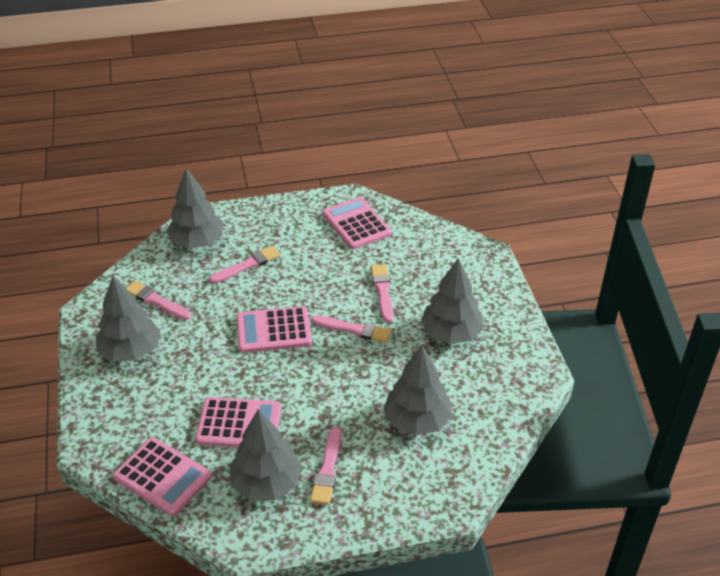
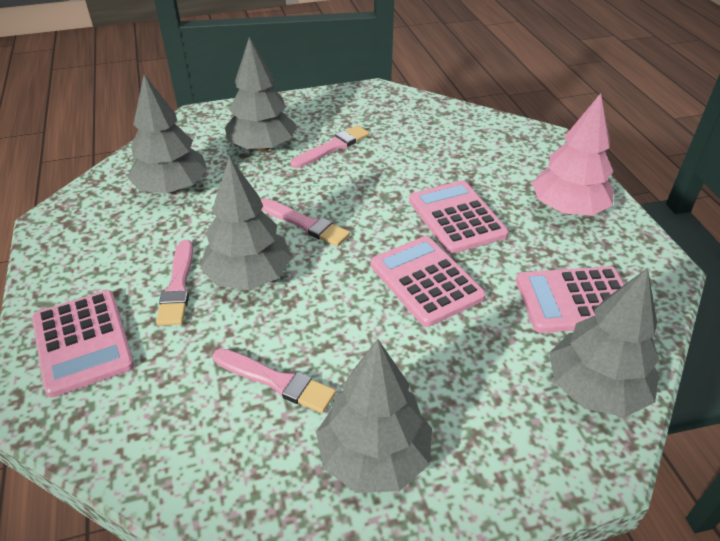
pink brush: 5 -> 4
pink tree: 0 -> 1

